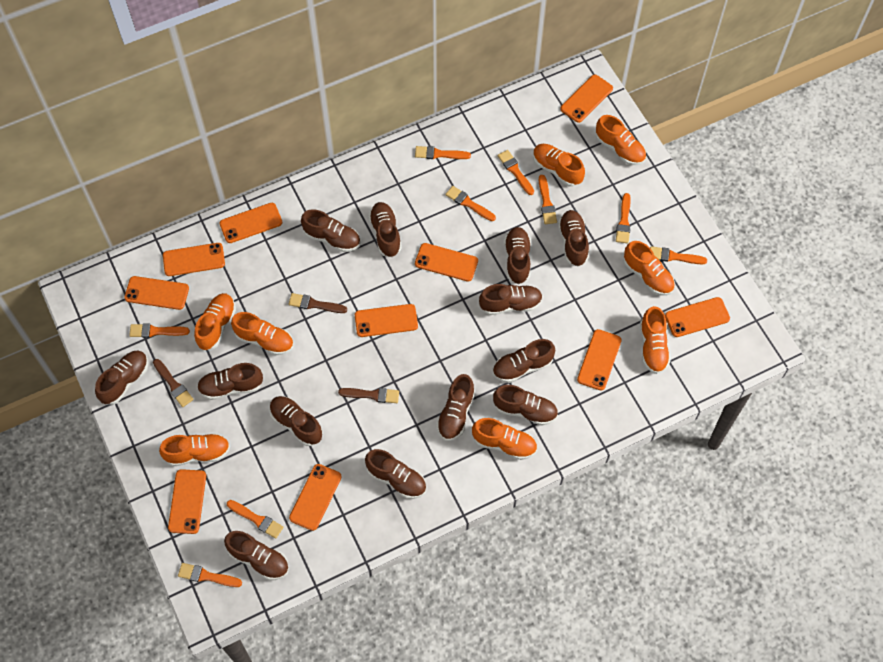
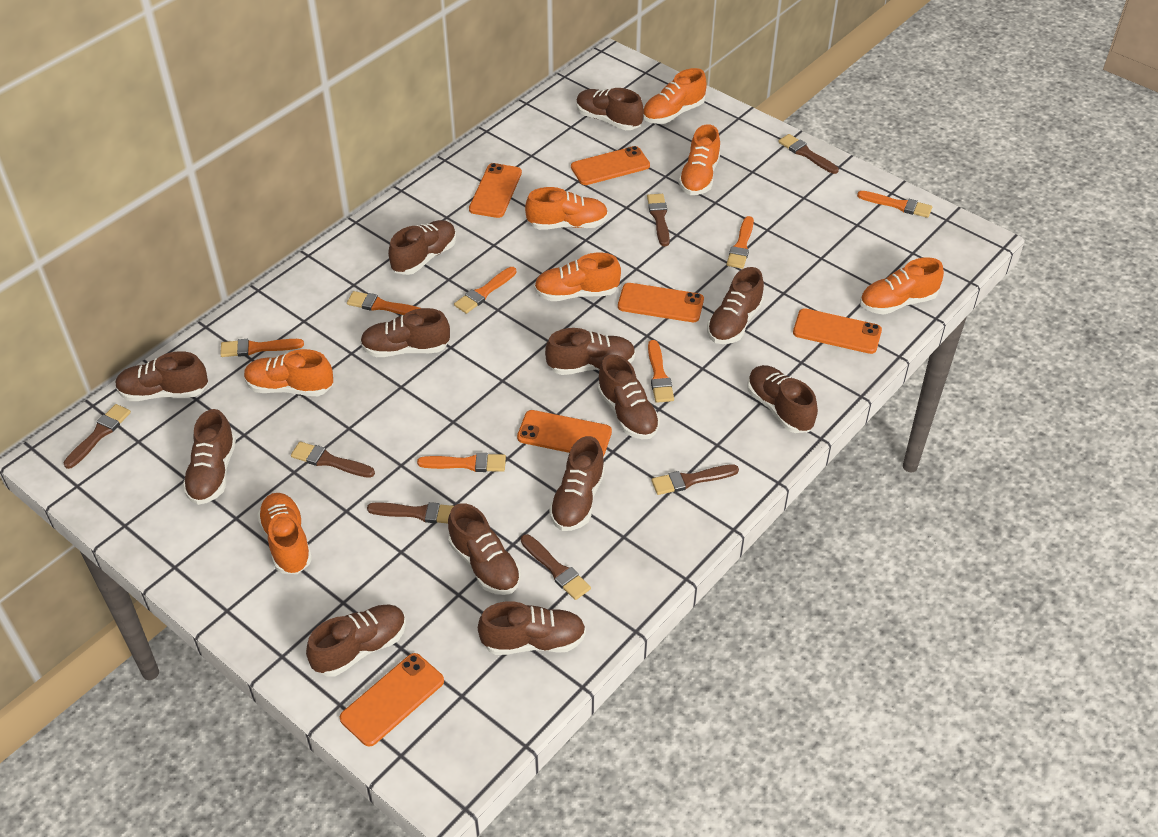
brown brush: 3 -> 7
orange brush: 9 -> 7
orange phone: 10 -> 6
orange shoe: 8 -> 7

